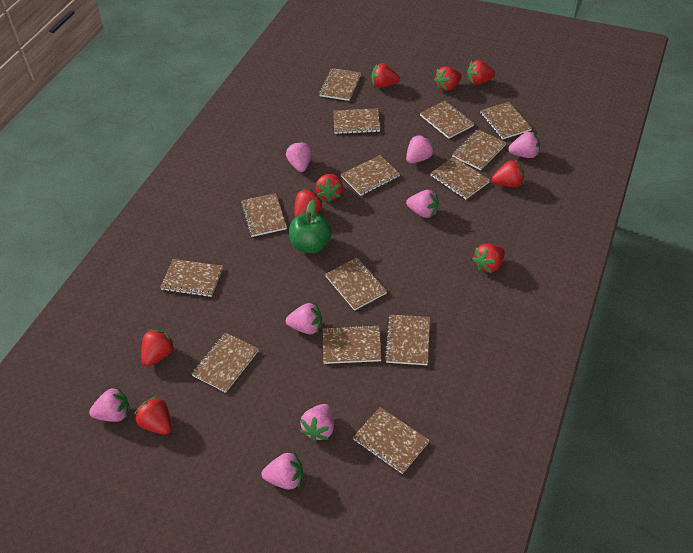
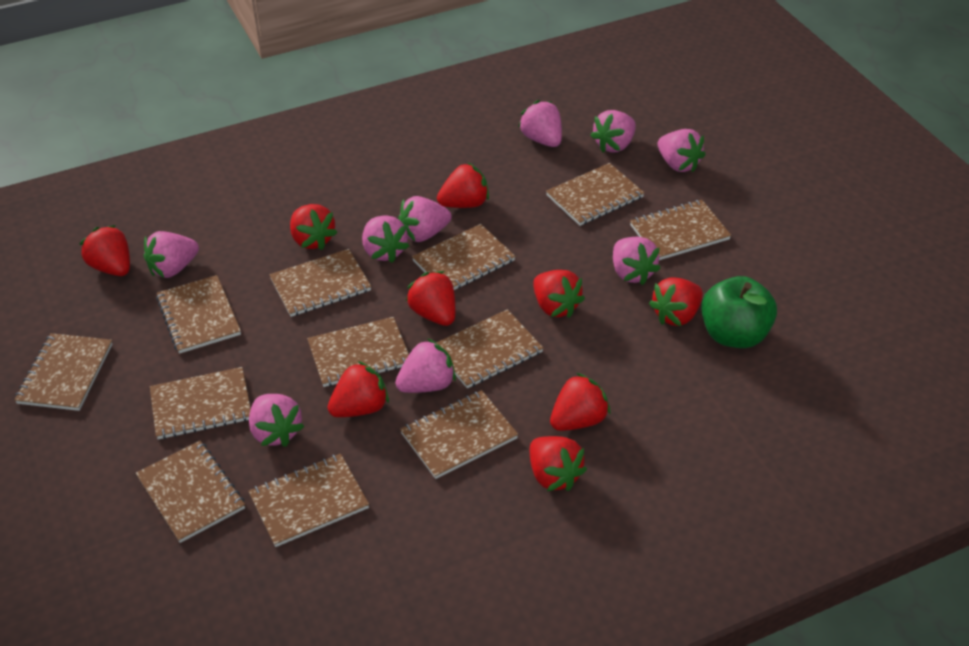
brown notebook: 14 -> 12
pink strawberry: 8 -> 9

